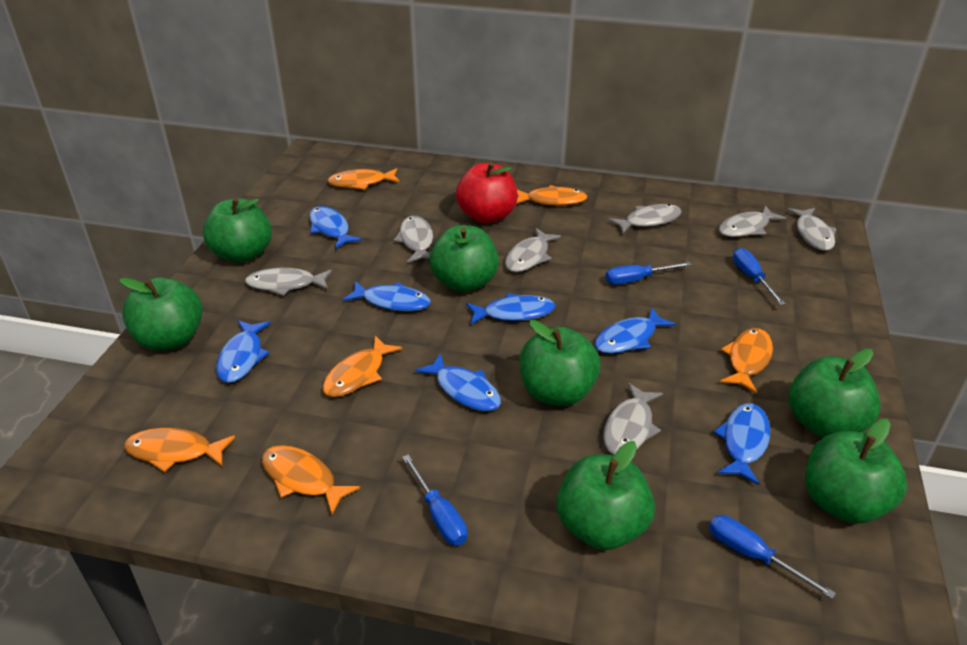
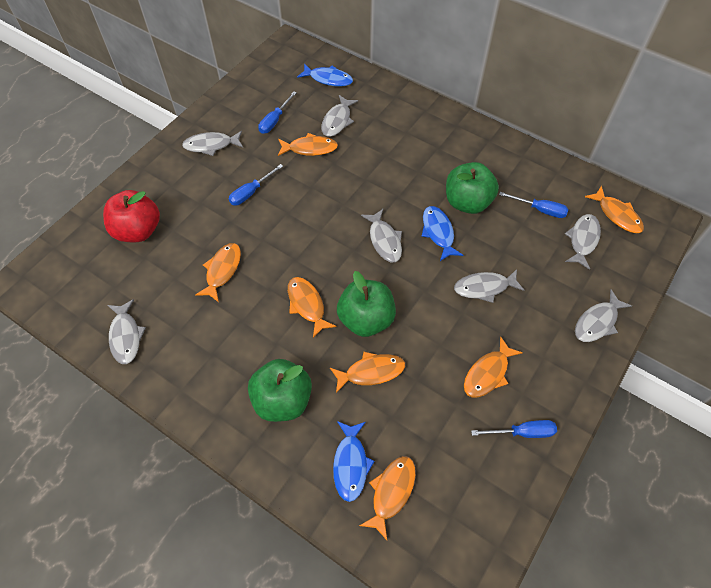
blue fish: 7 -> 3
green apple: 7 -> 3
orange fish: 6 -> 7

